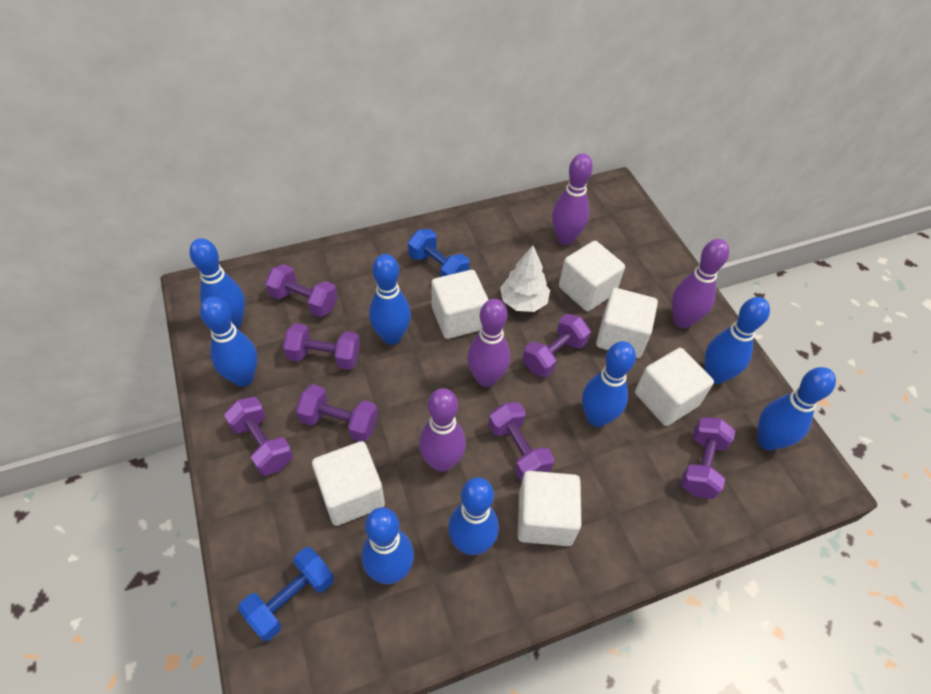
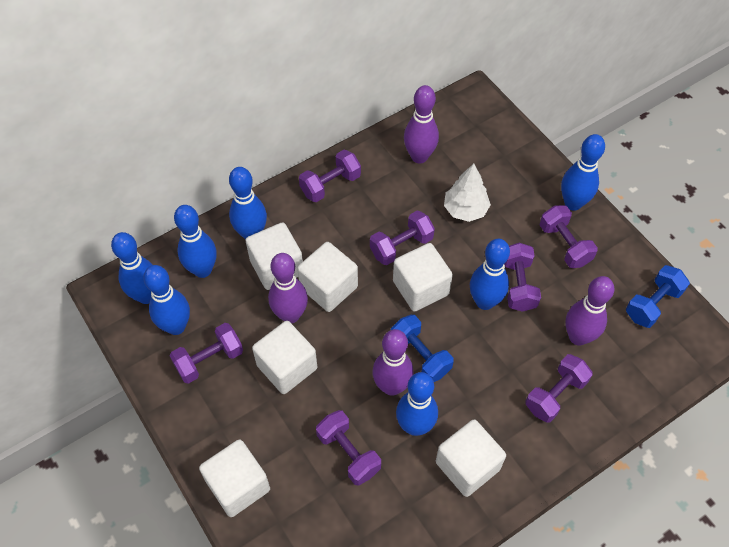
blue bowling pin: 8 -> 7

